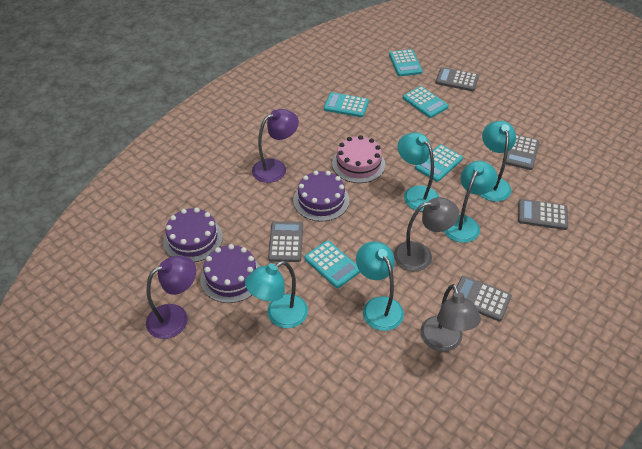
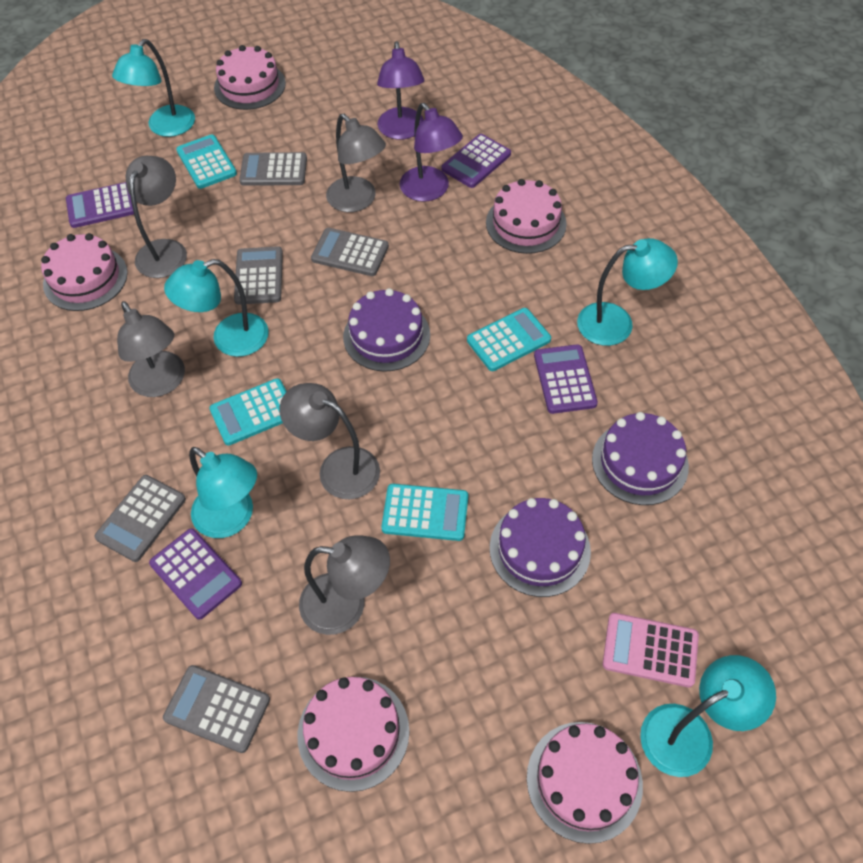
grey lamp: 2 -> 5
pink cake: 1 -> 5
pink calculator: 0 -> 1
purple calculator: 0 -> 4
turquoise calculator: 5 -> 4

